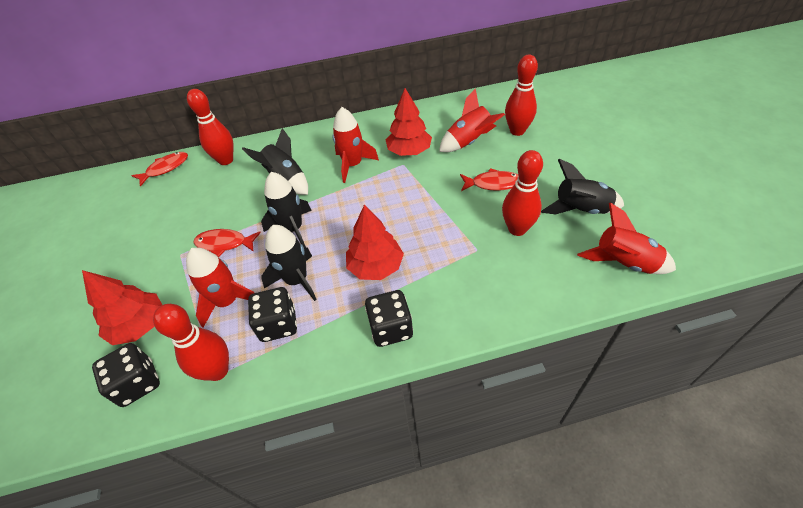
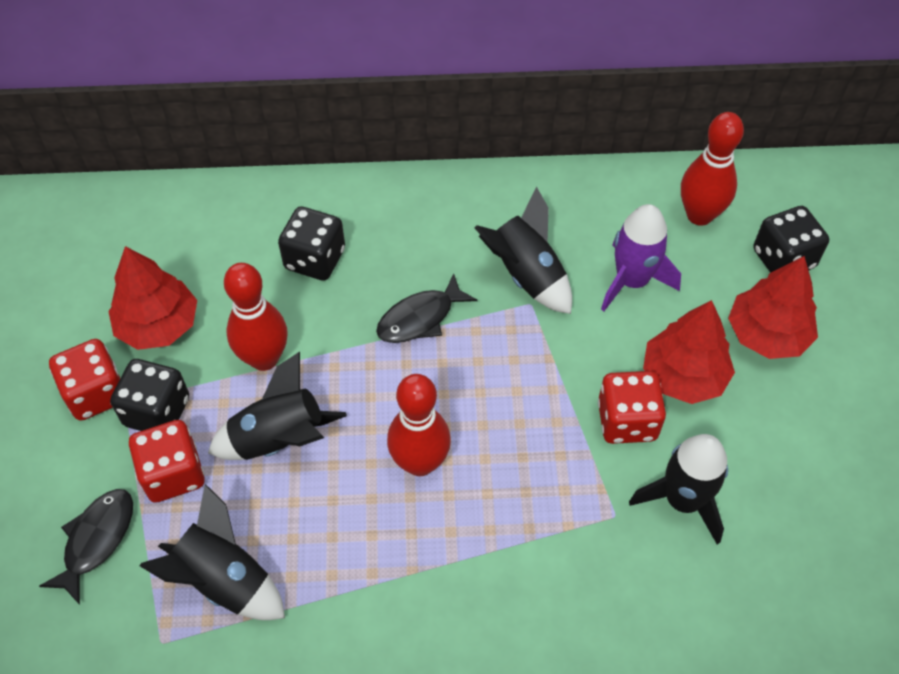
black fish: 0 -> 2
purple rocket: 0 -> 1
red bowling pin: 4 -> 3
red dice: 0 -> 3
red fish: 3 -> 0
red rocket: 4 -> 0

